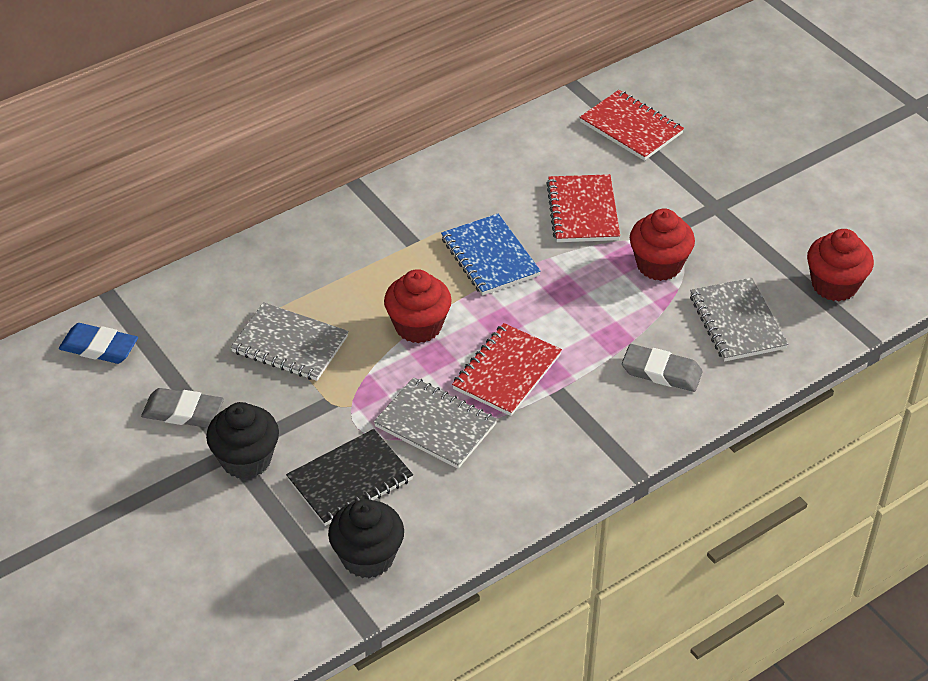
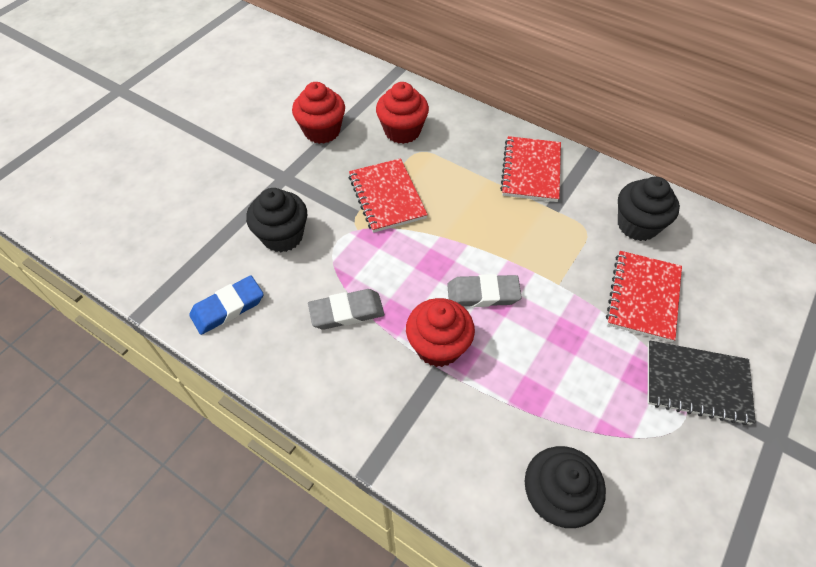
black cupcake: 2 -> 3
blue notebook: 1 -> 0
grey notebook: 3 -> 0

